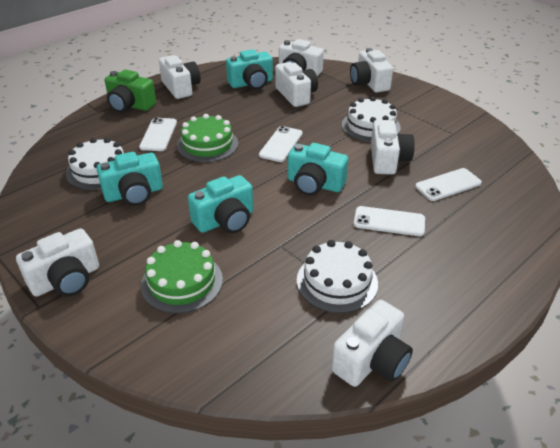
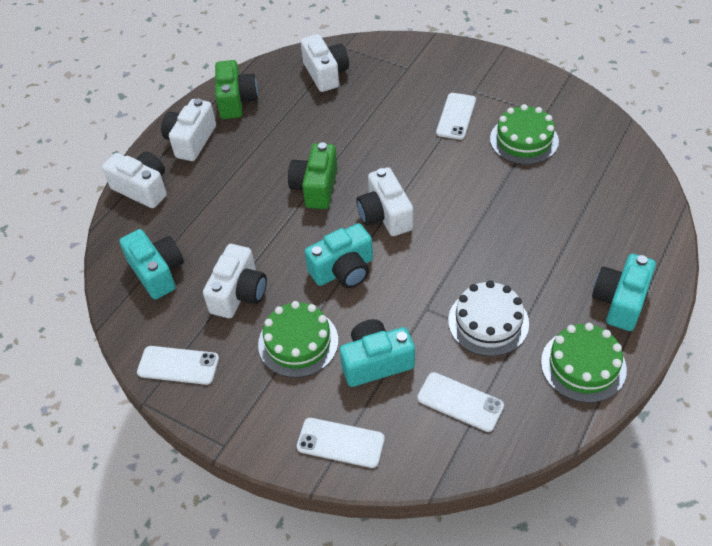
green cake: 2 -> 3
green camera: 1 -> 2
white cake: 3 -> 1
white camera: 7 -> 5

